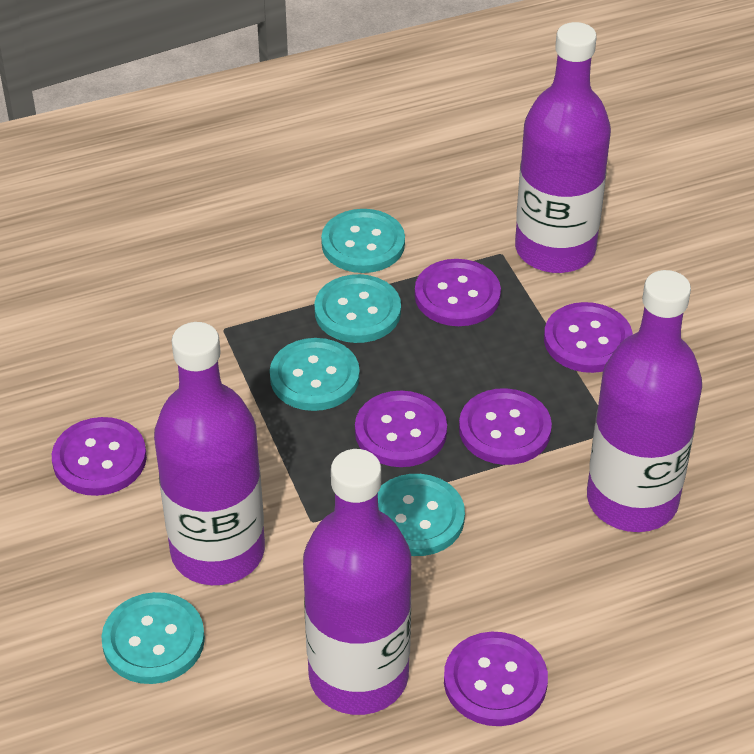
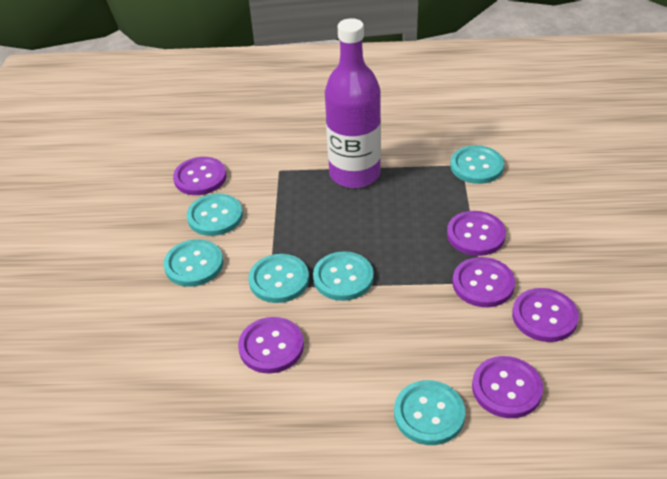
purple bottle: 4 -> 1
turquoise button: 5 -> 6

